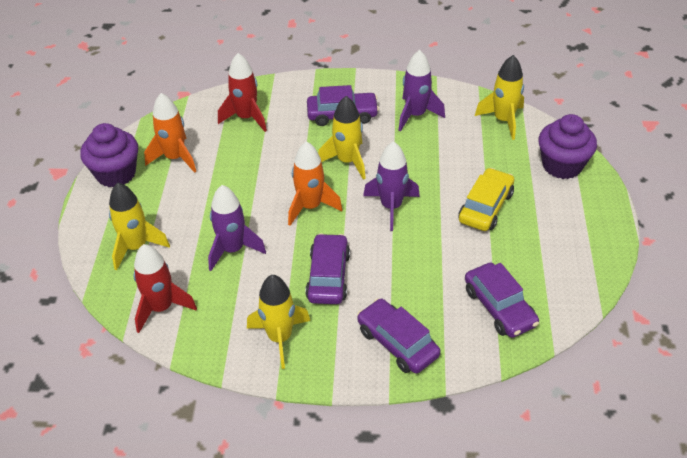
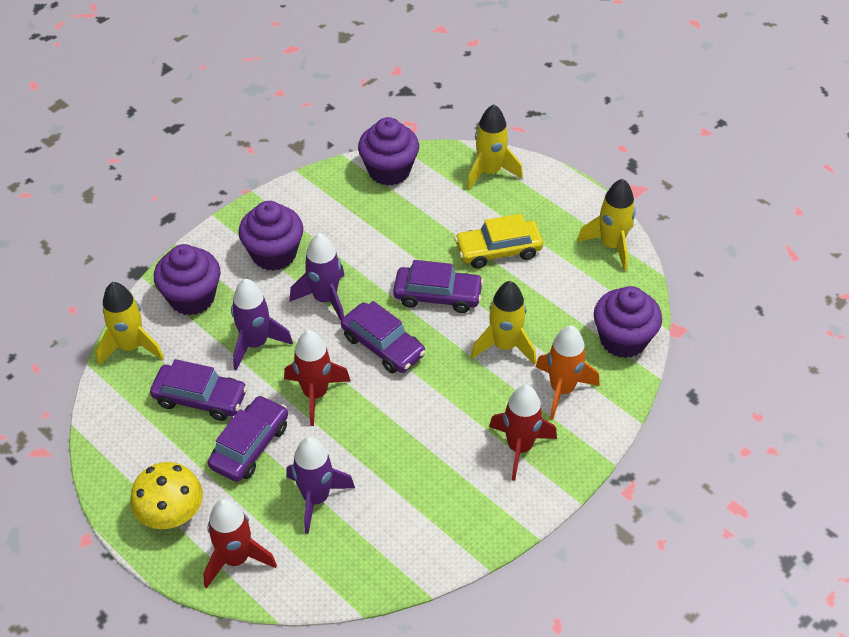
orange rocket: 2 -> 1
purple cupcake: 2 -> 4
red rocket: 2 -> 3
yellow mushroom: 0 -> 1

